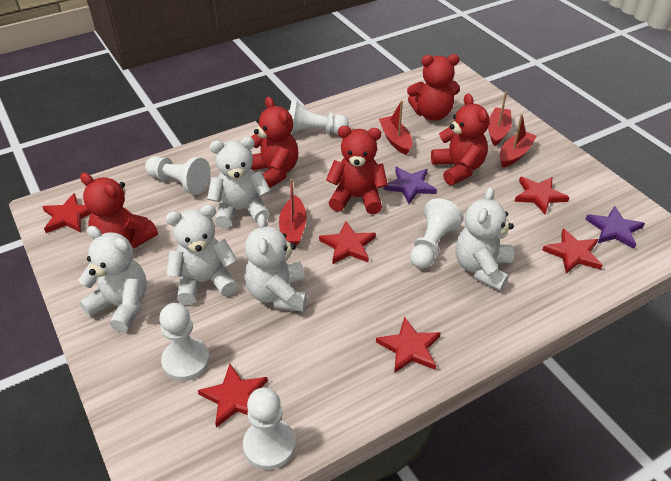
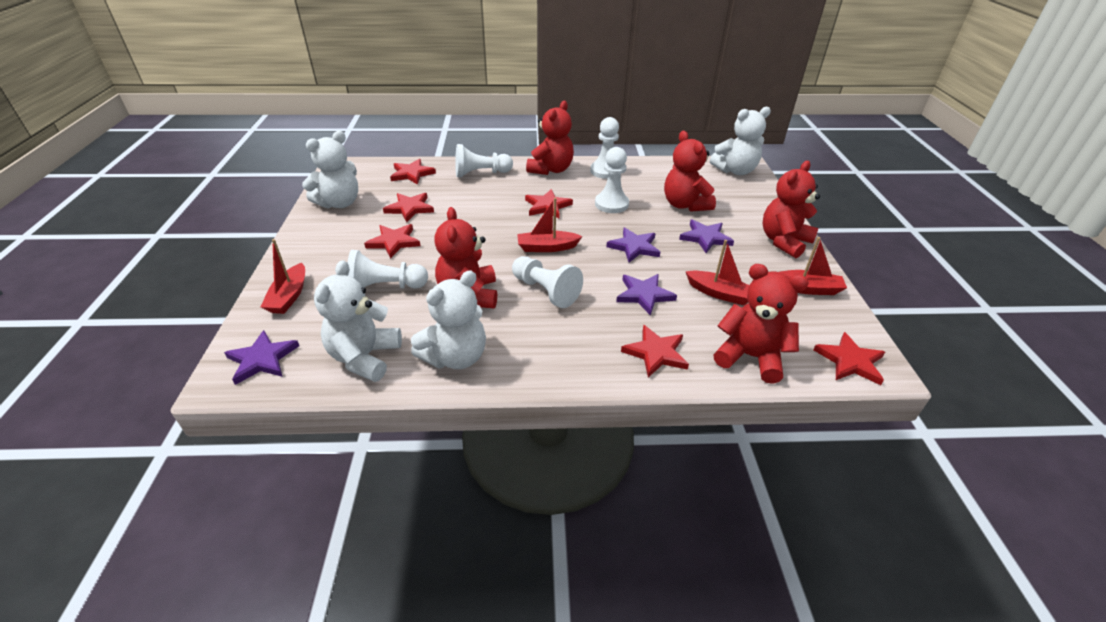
purple star: 2 -> 4
white teddy bear: 5 -> 4

